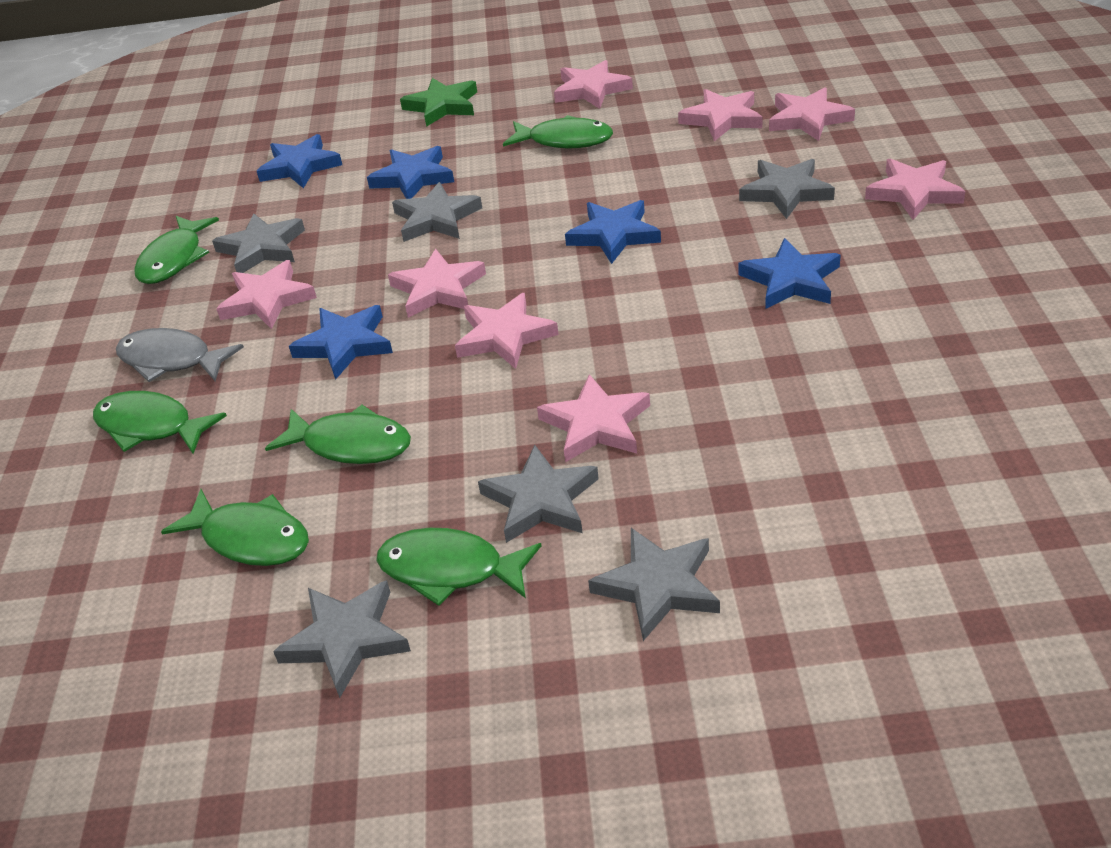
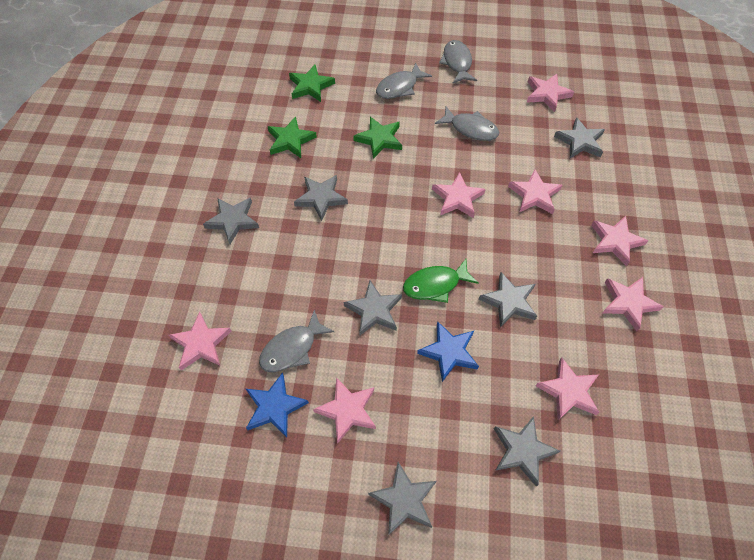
blue star: 5 -> 2
green fish: 6 -> 1
green star: 1 -> 3
grey fish: 1 -> 4
grey star: 6 -> 7

